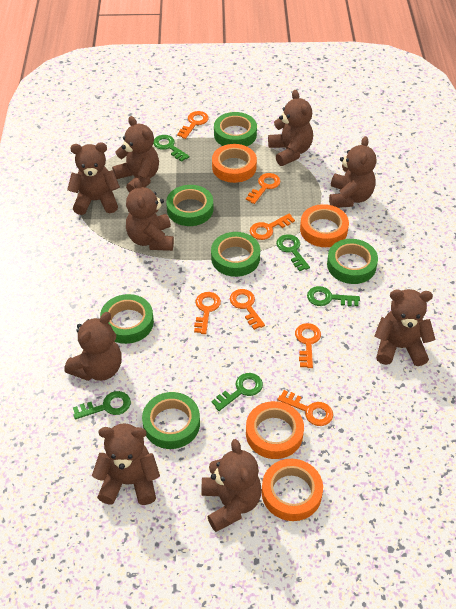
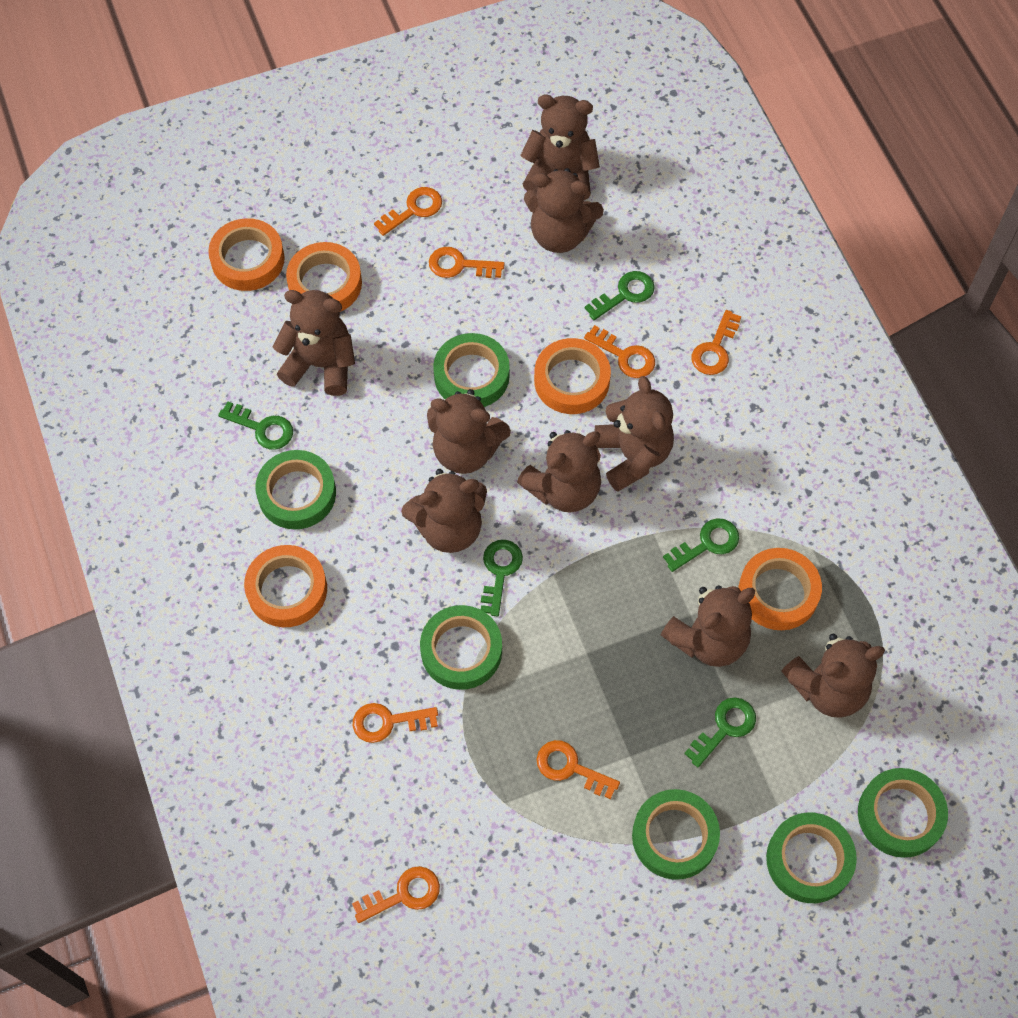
orange tape: 4 -> 5

